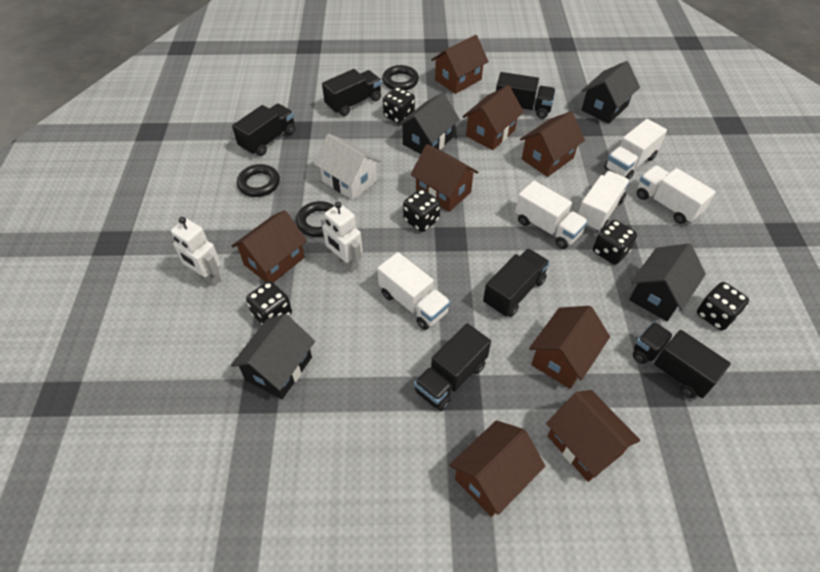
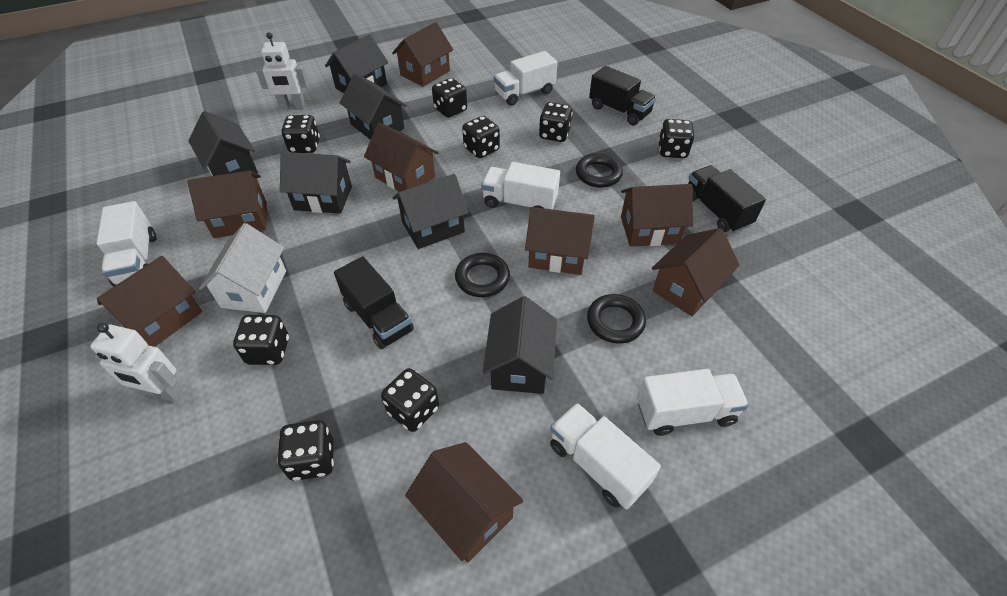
black dice: 5 -> 8
black house: 4 -> 6
black truck: 6 -> 3

